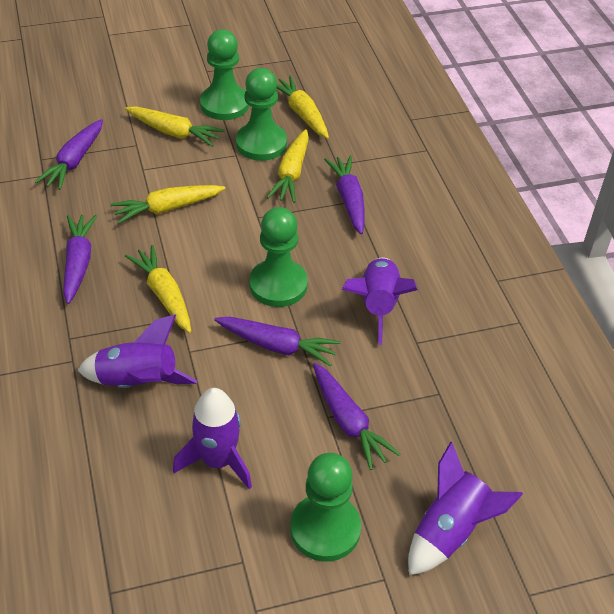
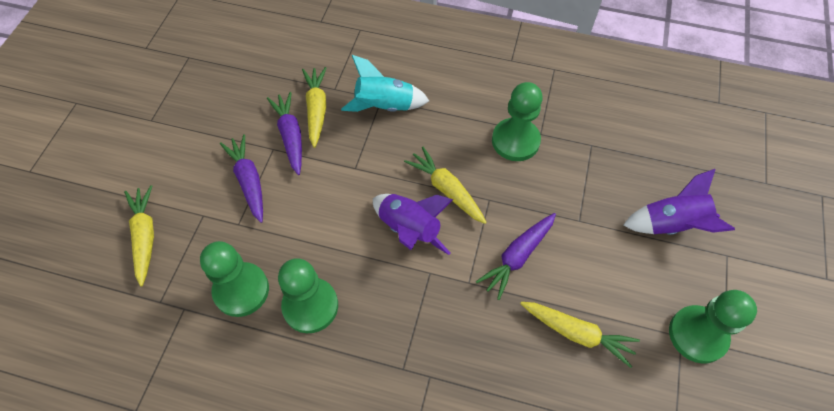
purple carrot: 5 -> 3
purple rocket: 4 -> 2
turquoise rocket: 0 -> 1
yellow carrot: 5 -> 4

